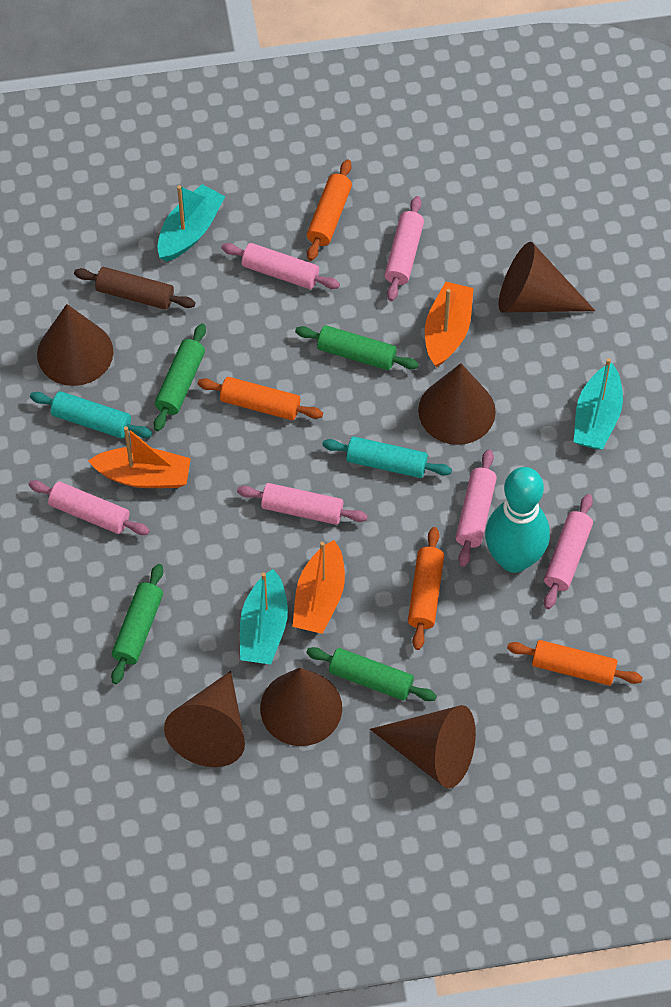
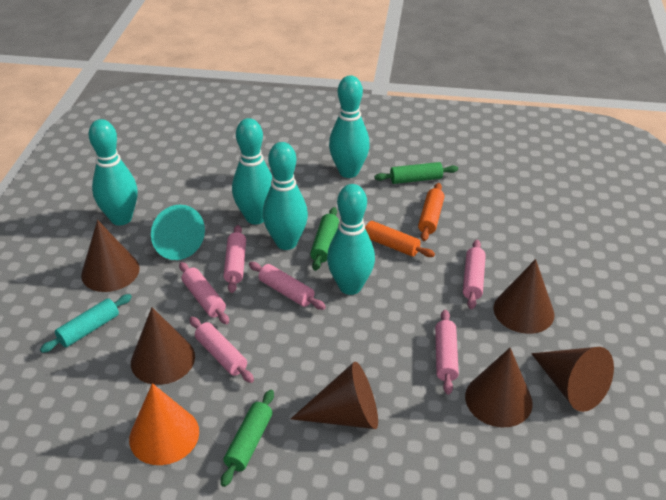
brown rolling pin: 1 -> 0
green rolling pin: 4 -> 3
orange boat: 3 -> 0
orange cone: 0 -> 1
orange rolling pin: 4 -> 2
turquoise boat: 3 -> 0
turquoise bowling pin: 1 -> 5
turquoise cone: 0 -> 1
turquoise rolling pin: 2 -> 1

